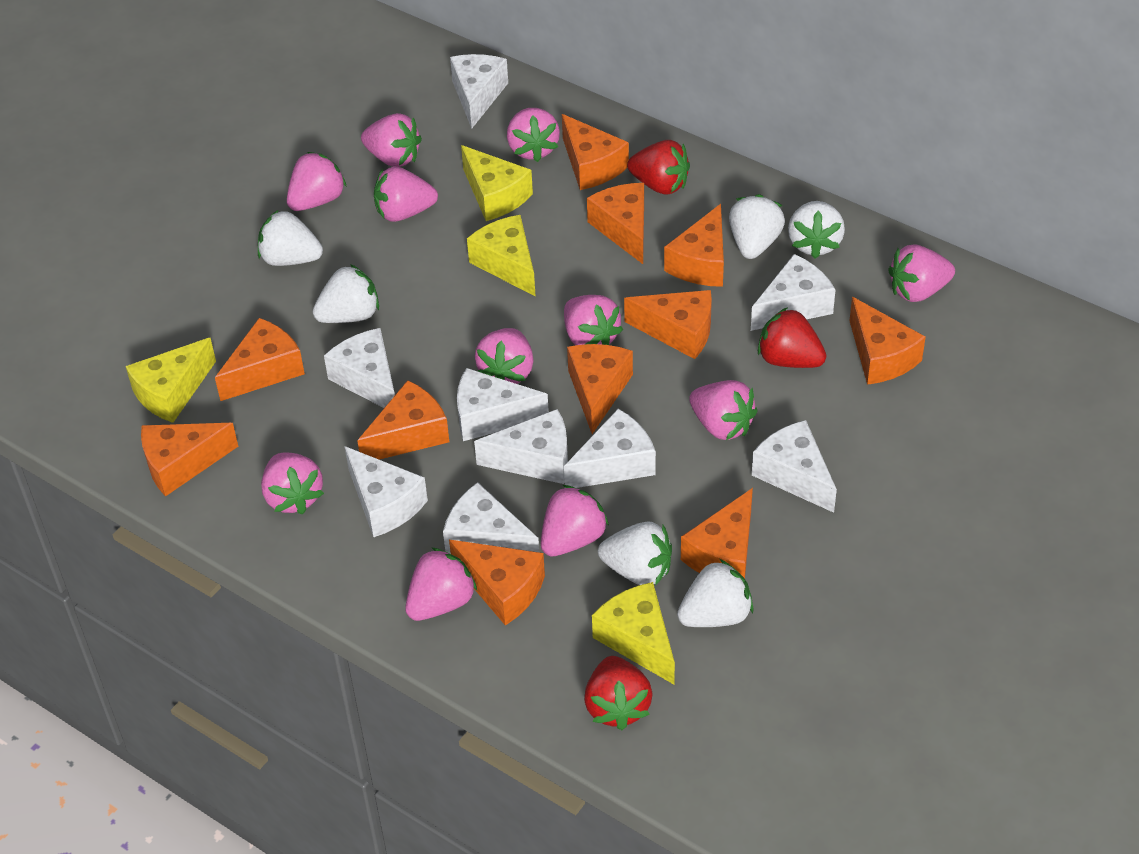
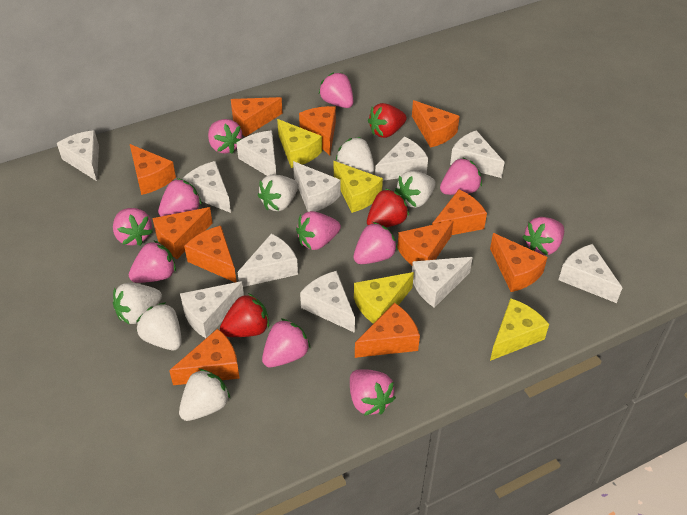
white cheese: 9 -> 11

